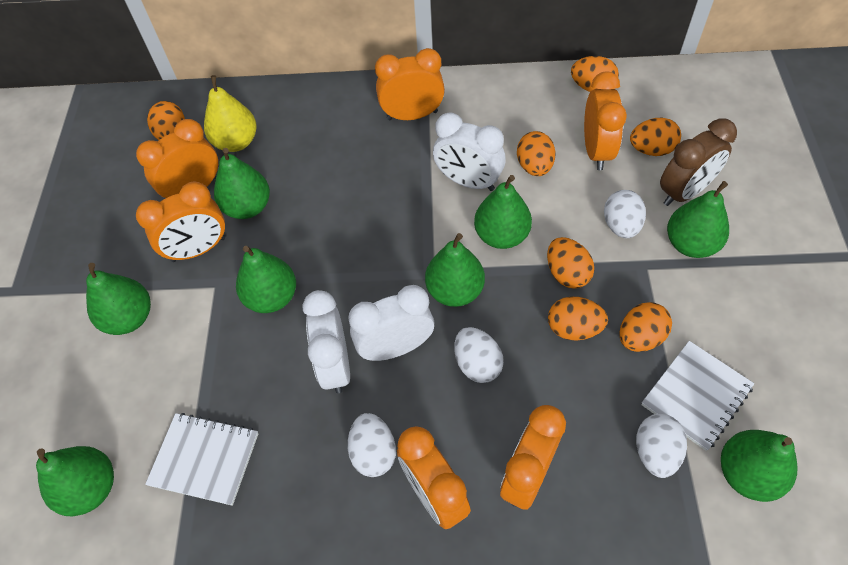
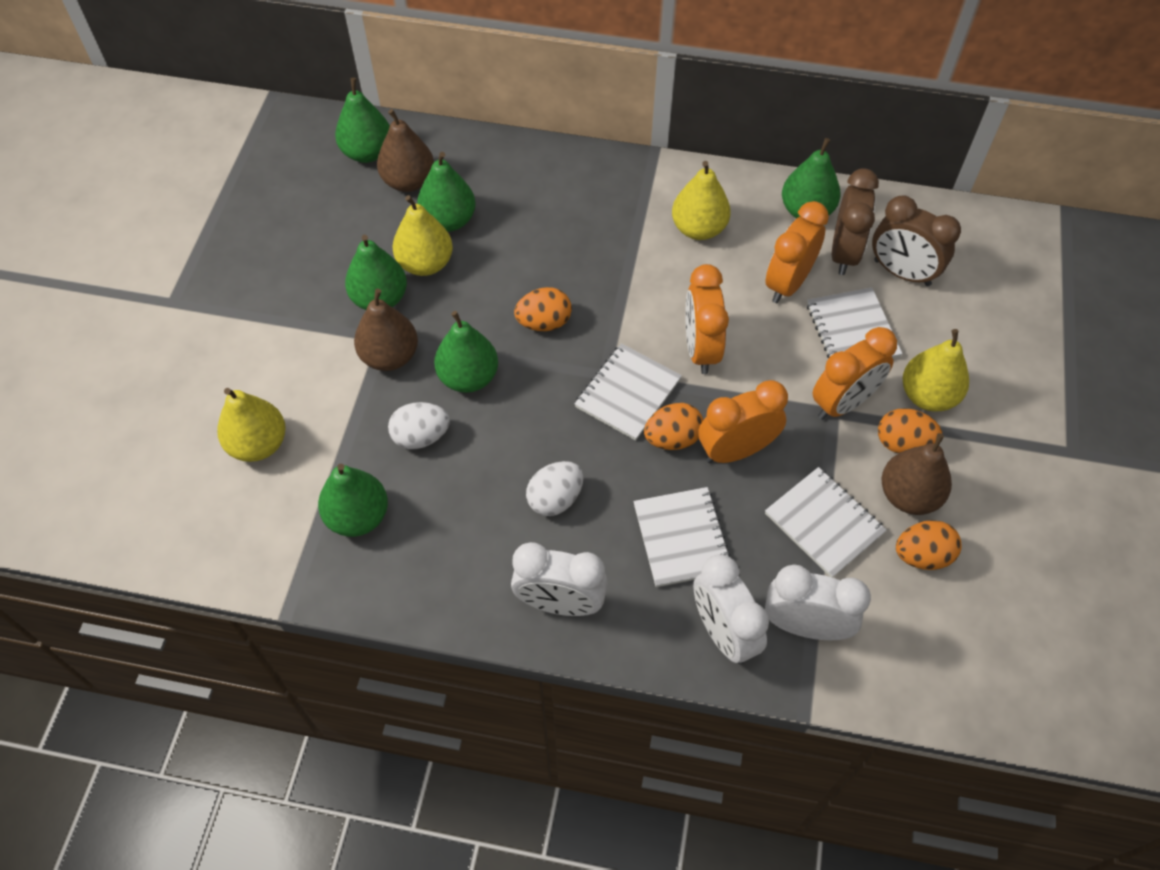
brown clock: 1 -> 2
brown pear: 0 -> 3
green pear: 8 -> 6
orange clock: 6 -> 4
orange egg: 7 -> 4
white egg: 4 -> 2
white notebook: 2 -> 4
yellow pear: 1 -> 4

